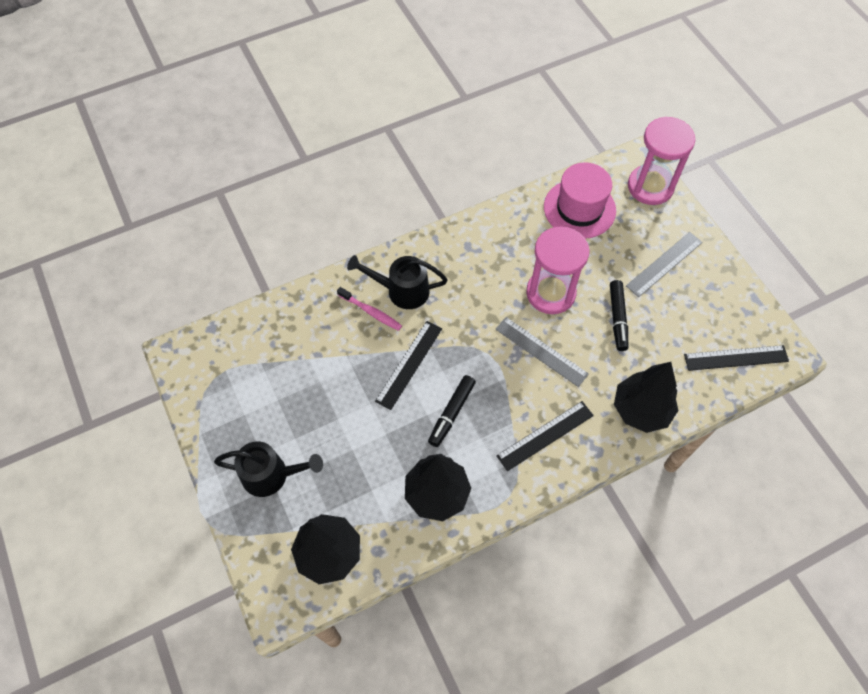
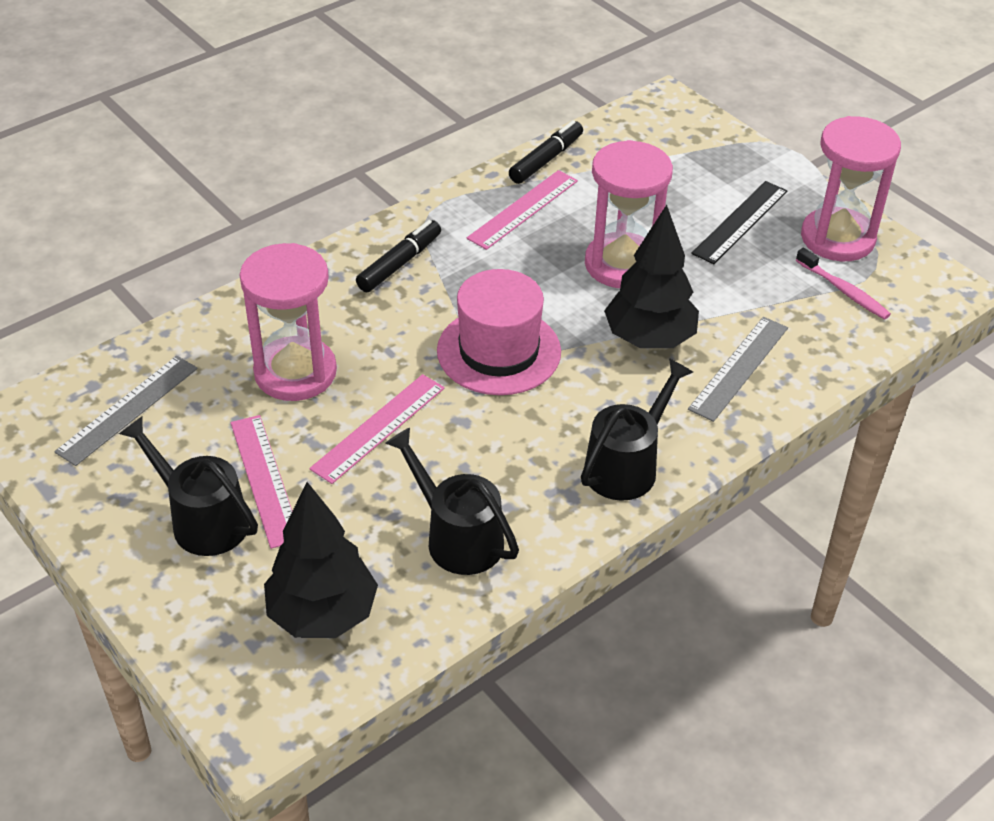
black ruler: 3 -> 1
black tree: 3 -> 2
black watering can: 2 -> 3
pink hourglass: 2 -> 3
pink ruler: 0 -> 3

